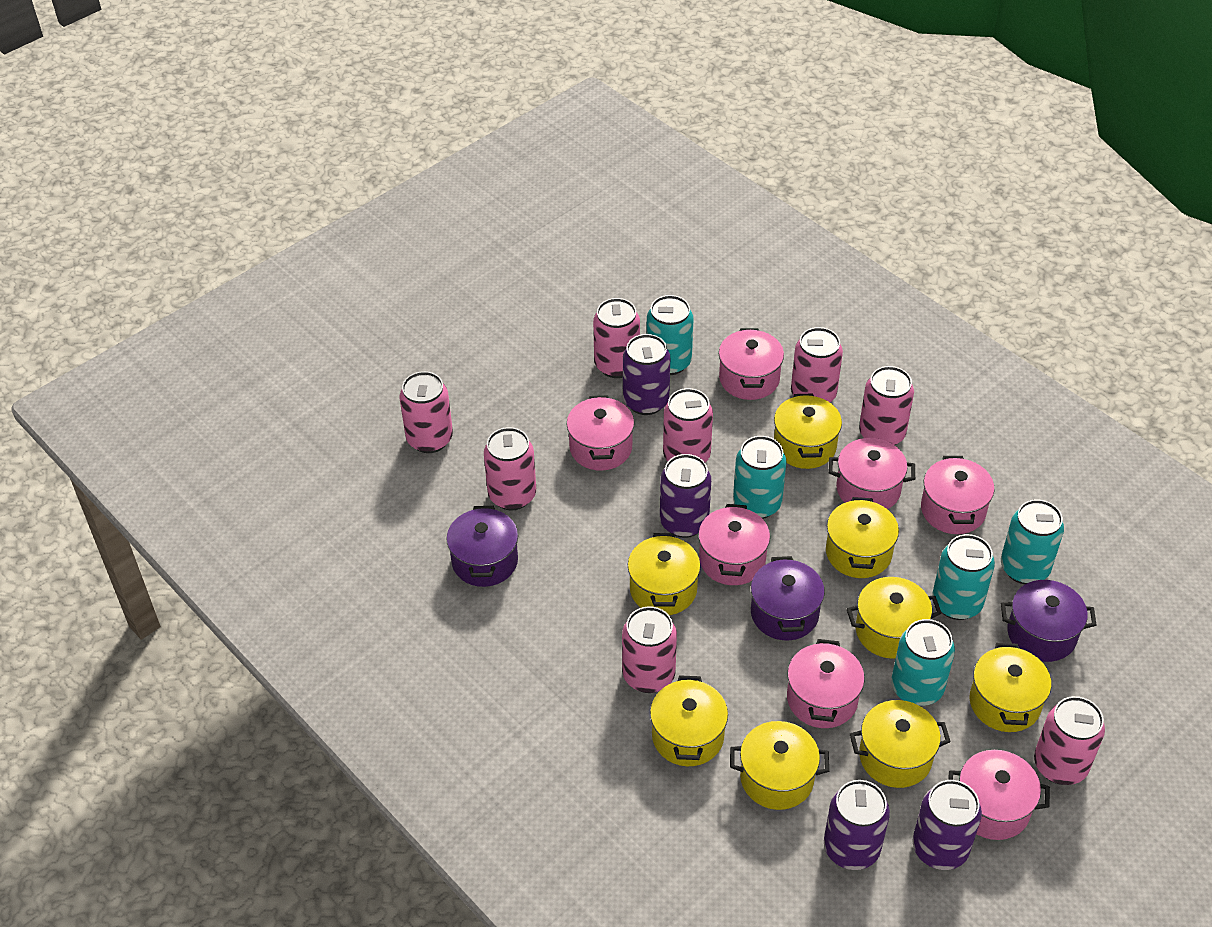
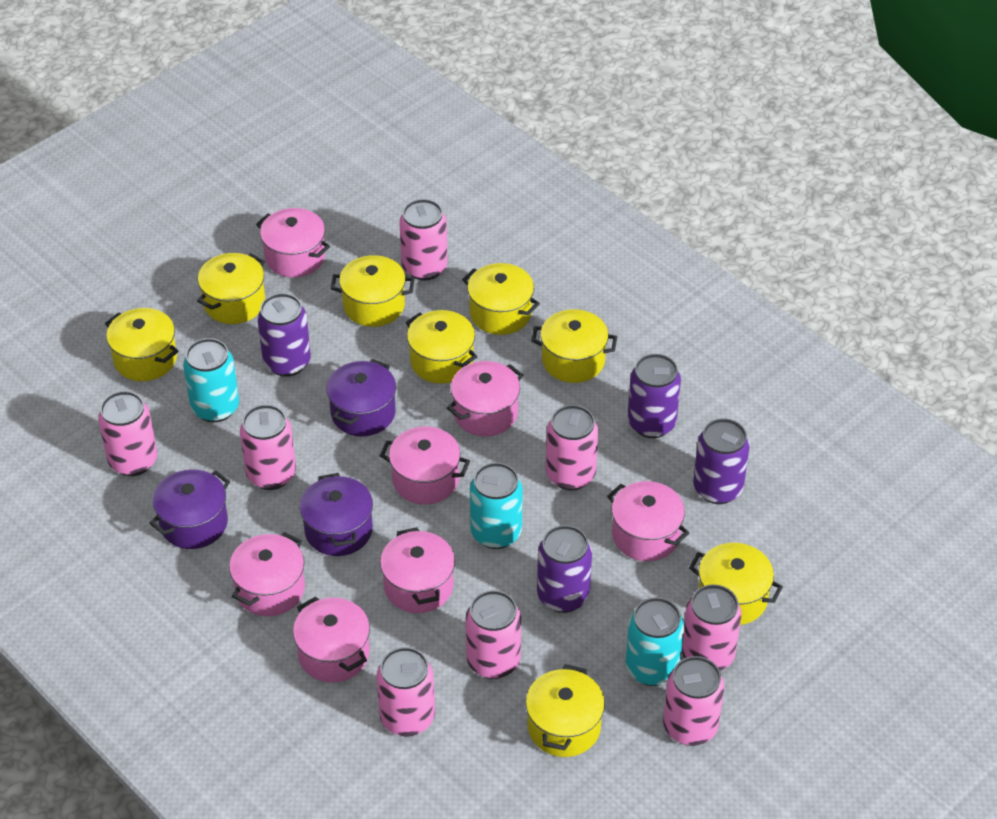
turquoise can: 5 -> 3

